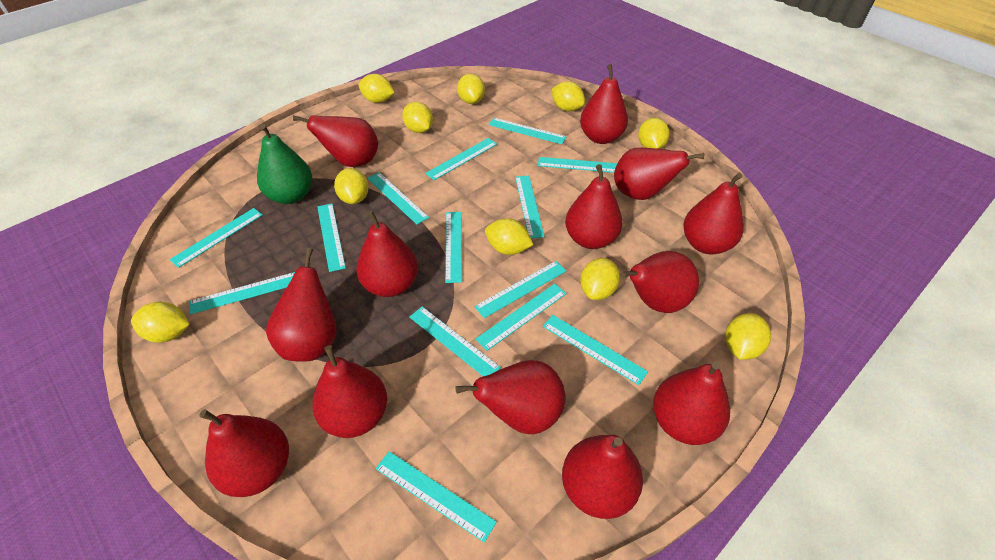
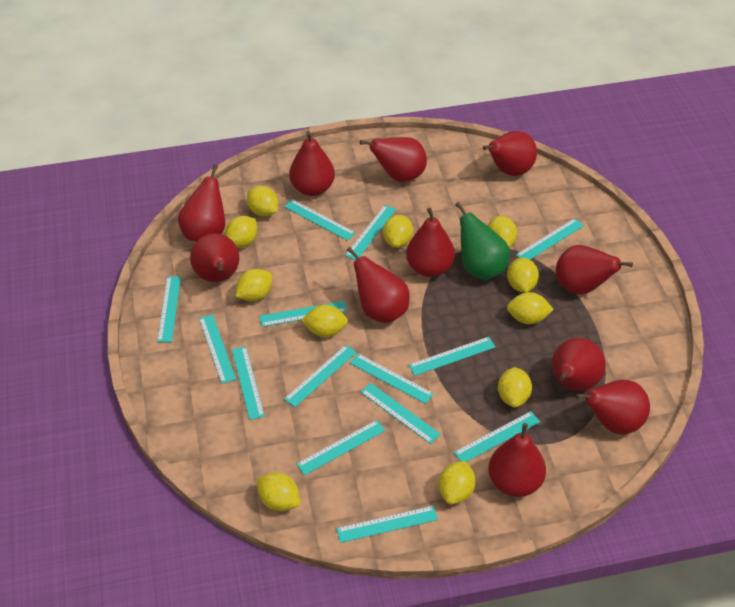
red pear: 13 -> 11
yellow lemon: 10 -> 11

